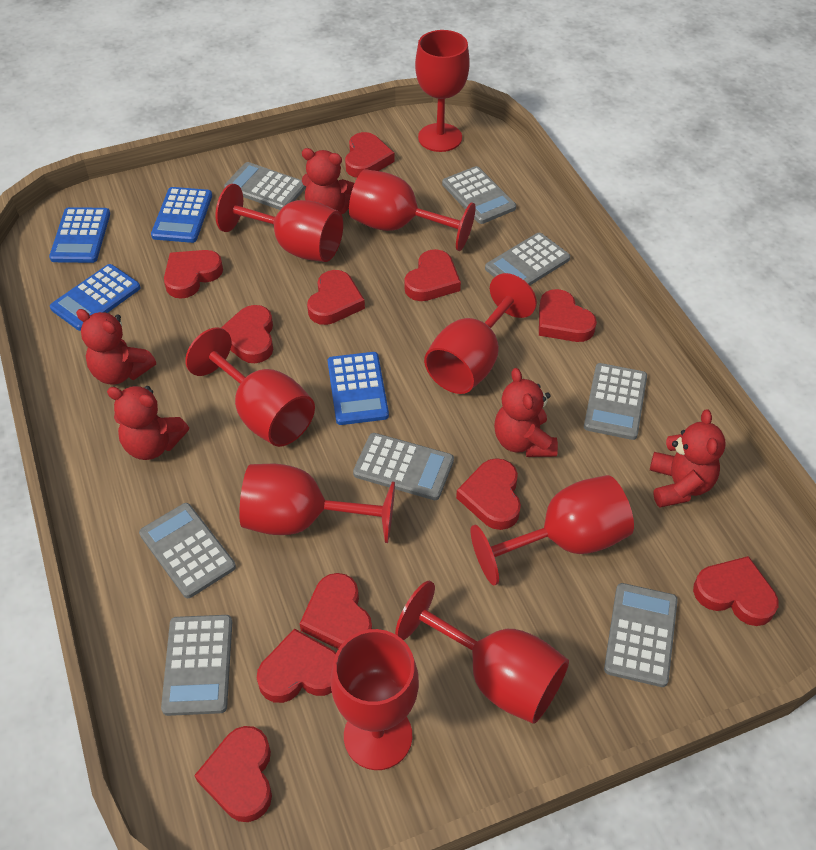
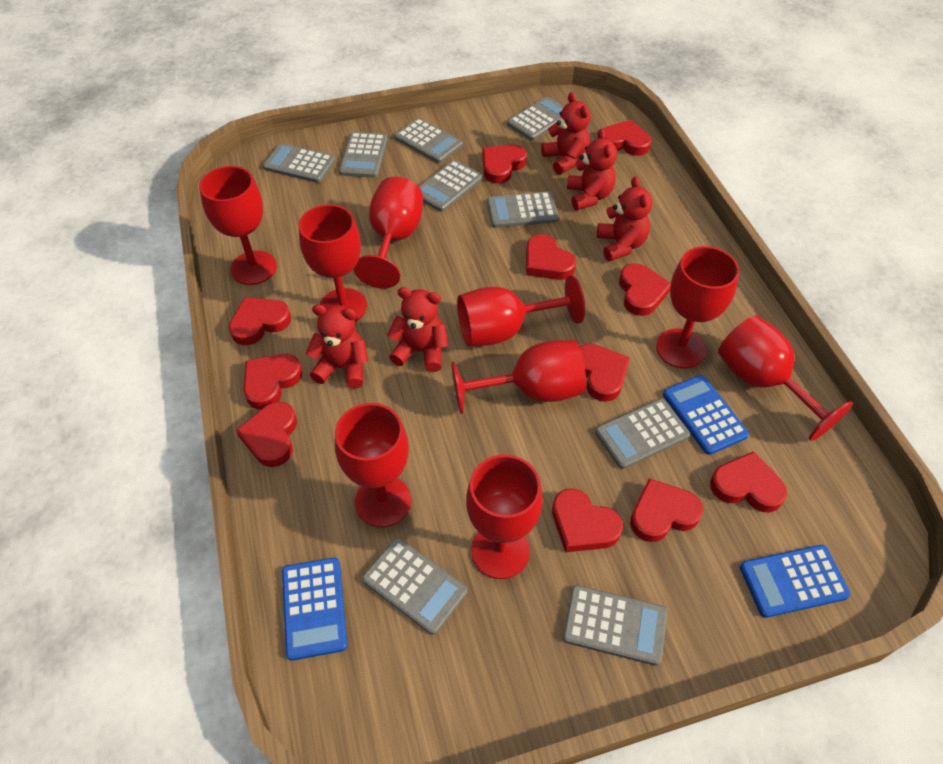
blue calculator: 4 -> 3
grey calculator: 8 -> 9

